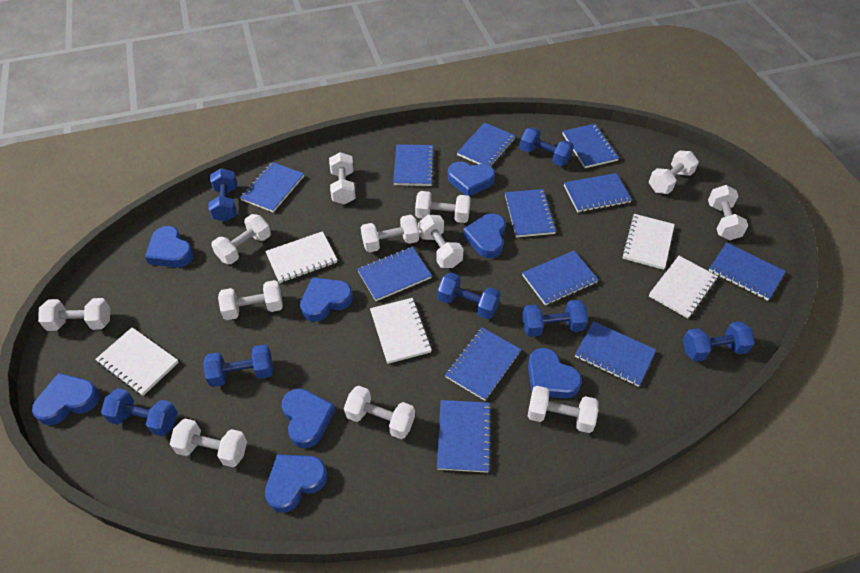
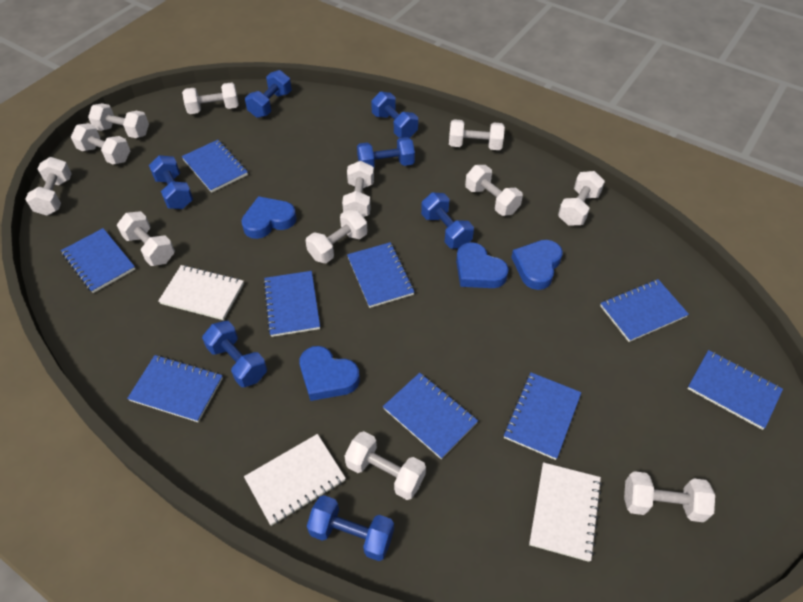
blue heart: 8 -> 4
blue notebook: 12 -> 9
white notebook: 5 -> 3

